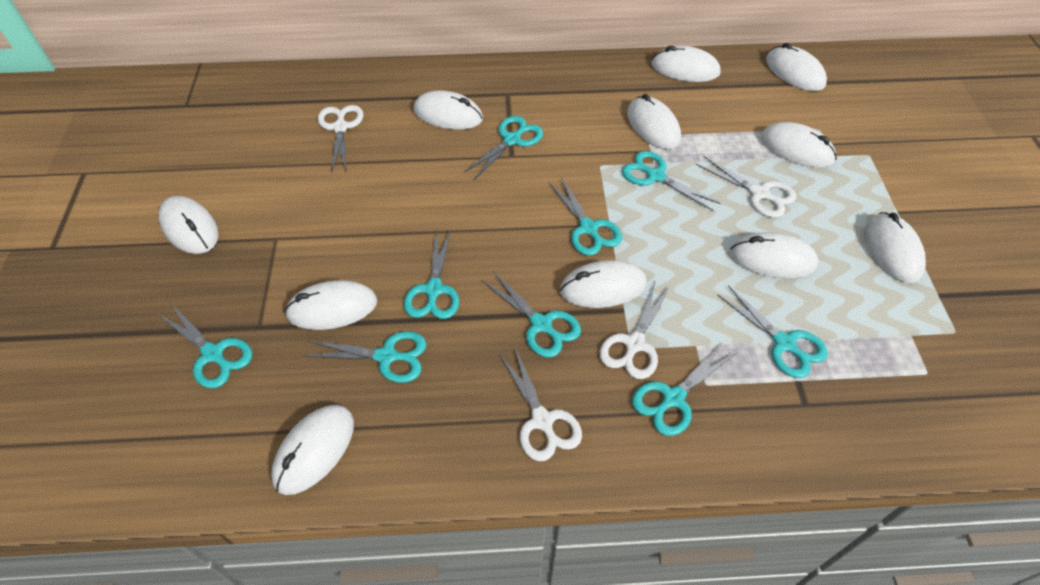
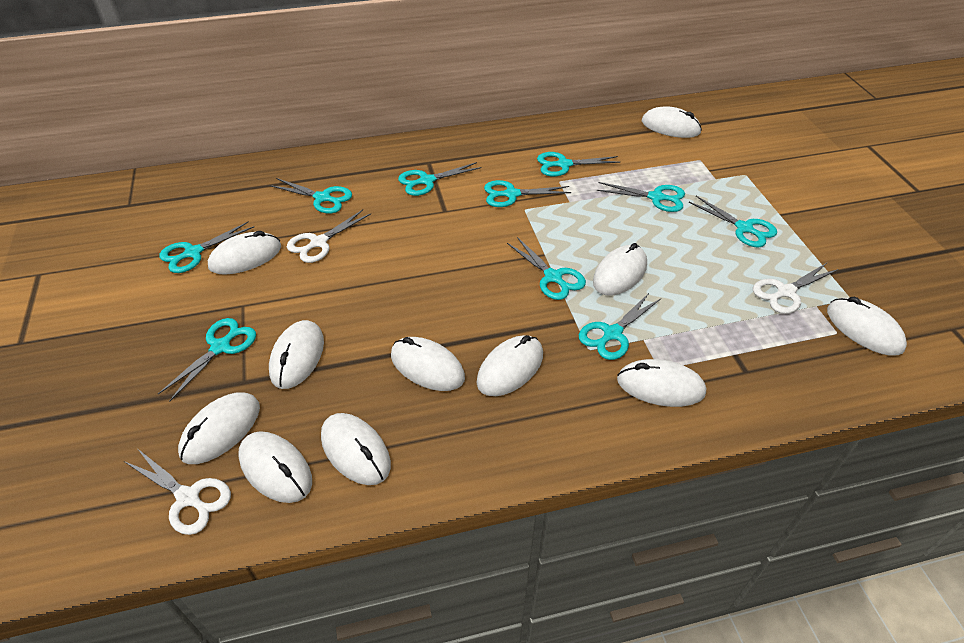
turquoise scissors: 9 -> 10
white scissors: 4 -> 3

